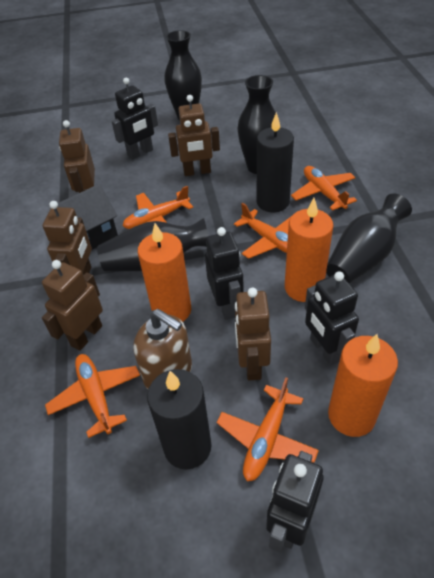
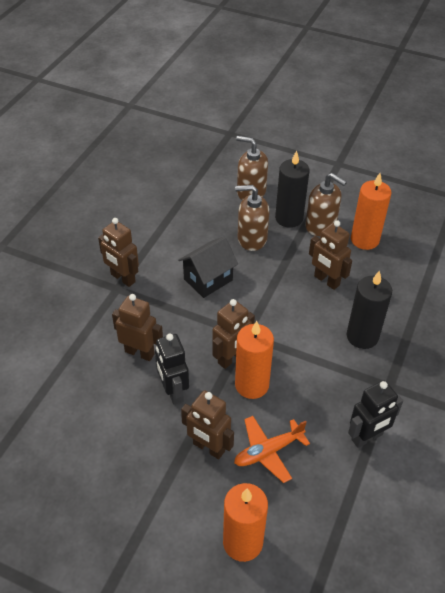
black robot: 4 -> 2
black vase: 4 -> 0
brown soap dispenser: 1 -> 3
orange plane: 5 -> 1

